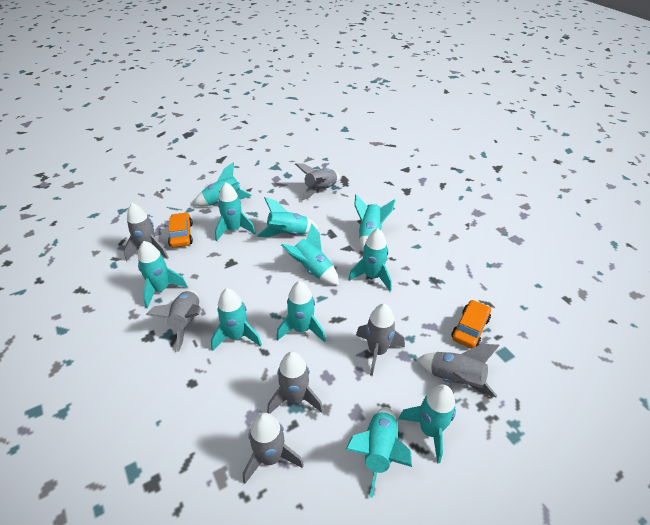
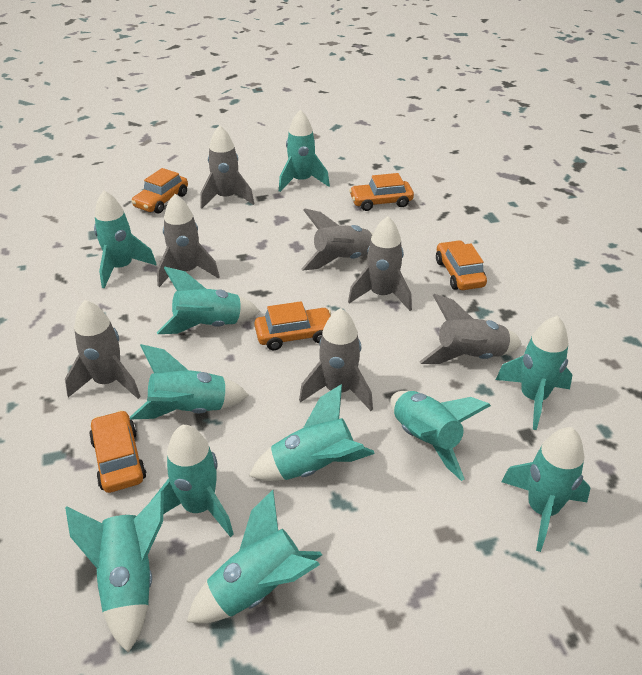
orange car: 2 -> 5

